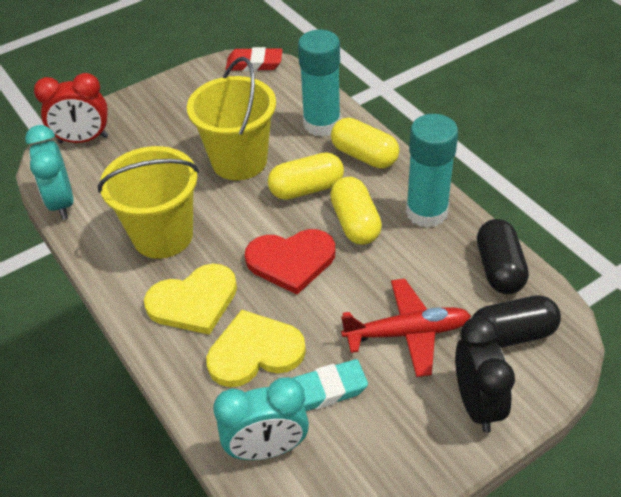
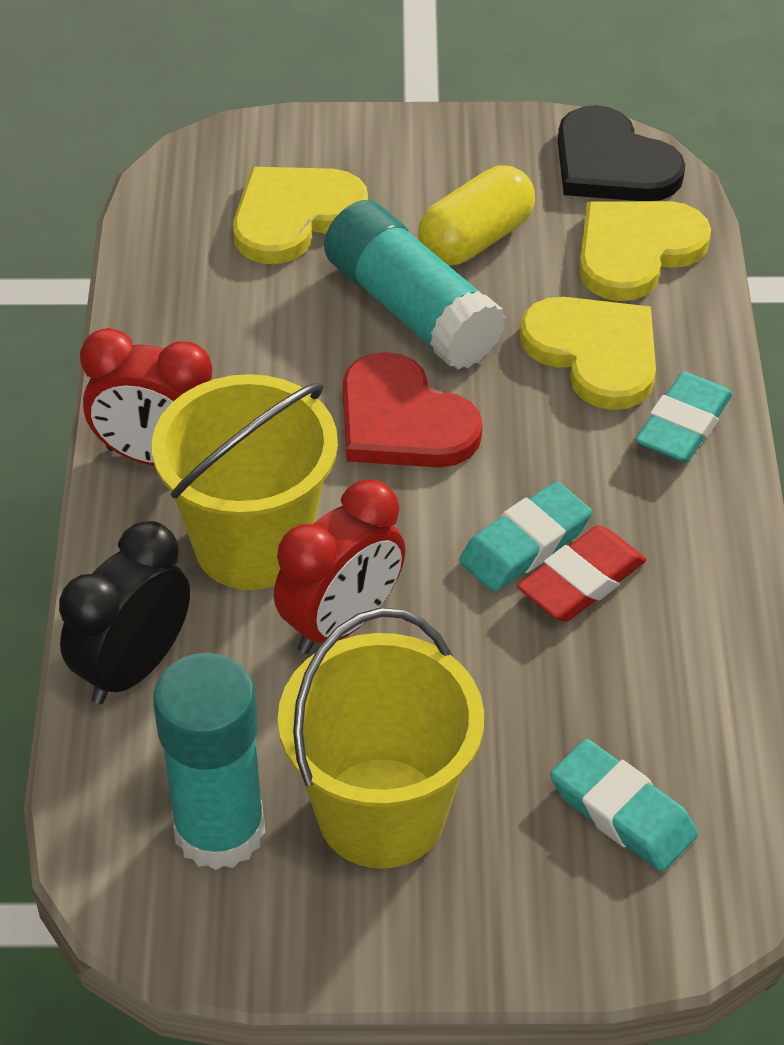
black capsule: 2 -> 0
black heart: 0 -> 1
red clock: 1 -> 2
red plane: 1 -> 0
turquoise clock: 2 -> 0
turquoise eraser: 1 -> 3
yellow capsule: 3 -> 1
yellow heart: 2 -> 3

